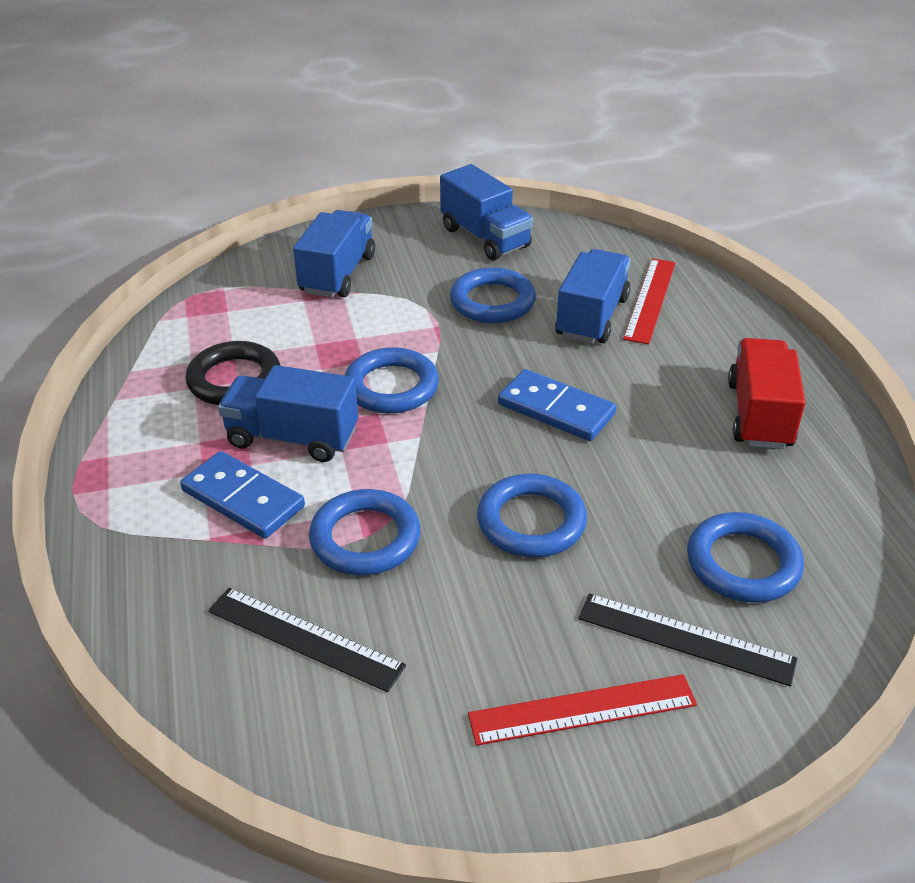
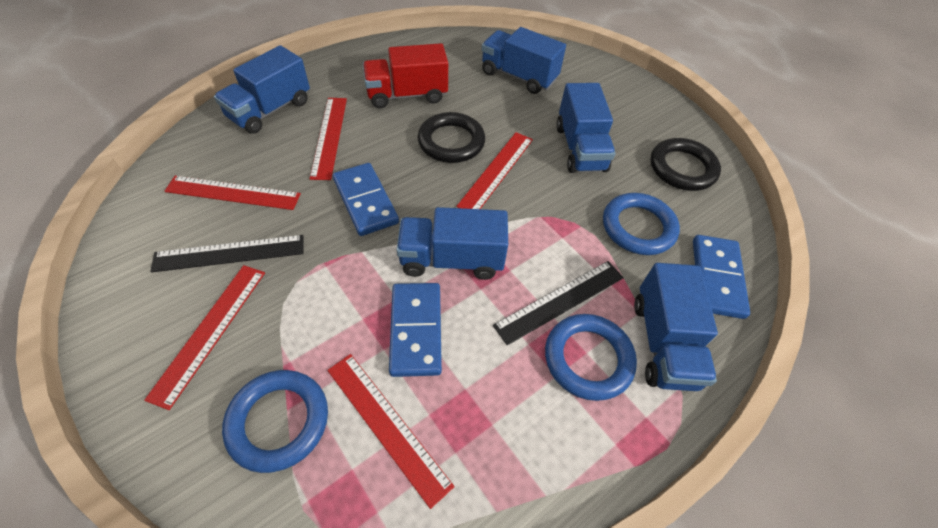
black ring: 1 -> 2
blue domino: 2 -> 3
blue ring: 5 -> 3
blue truck: 4 -> 5
red ruler: 2 -> 5

